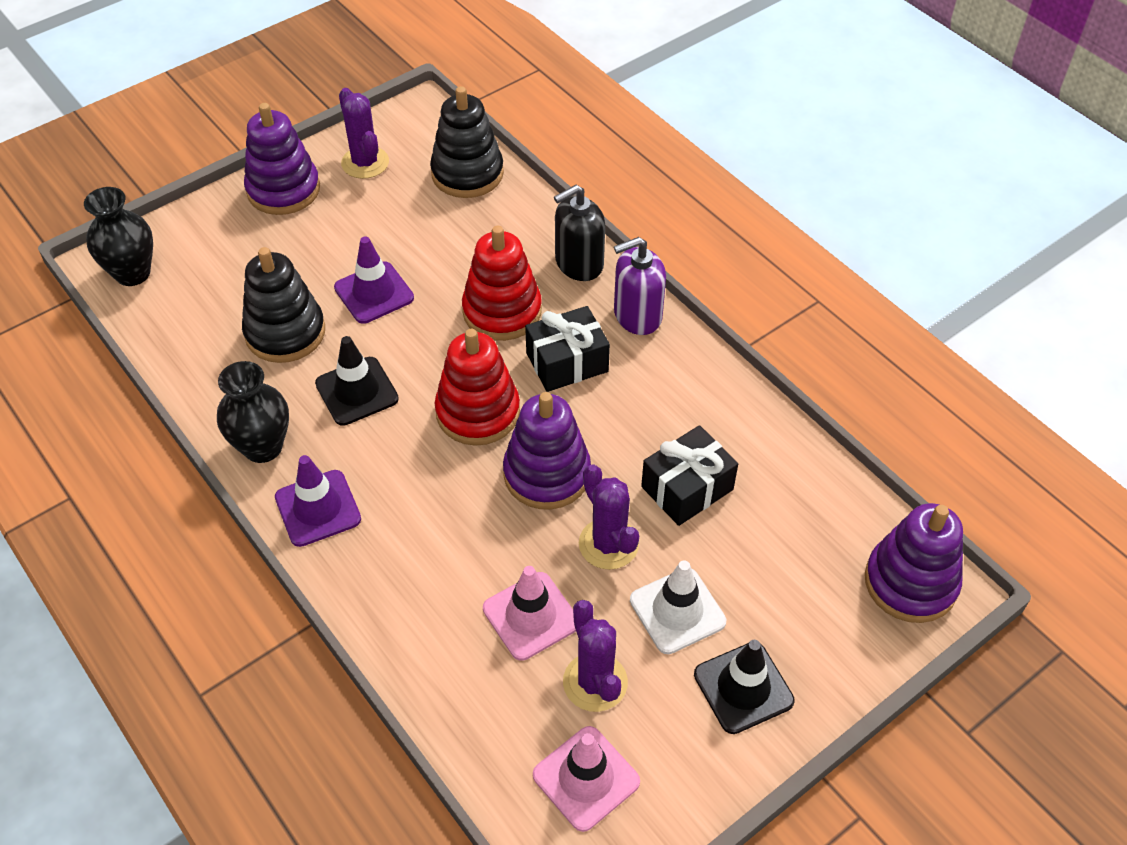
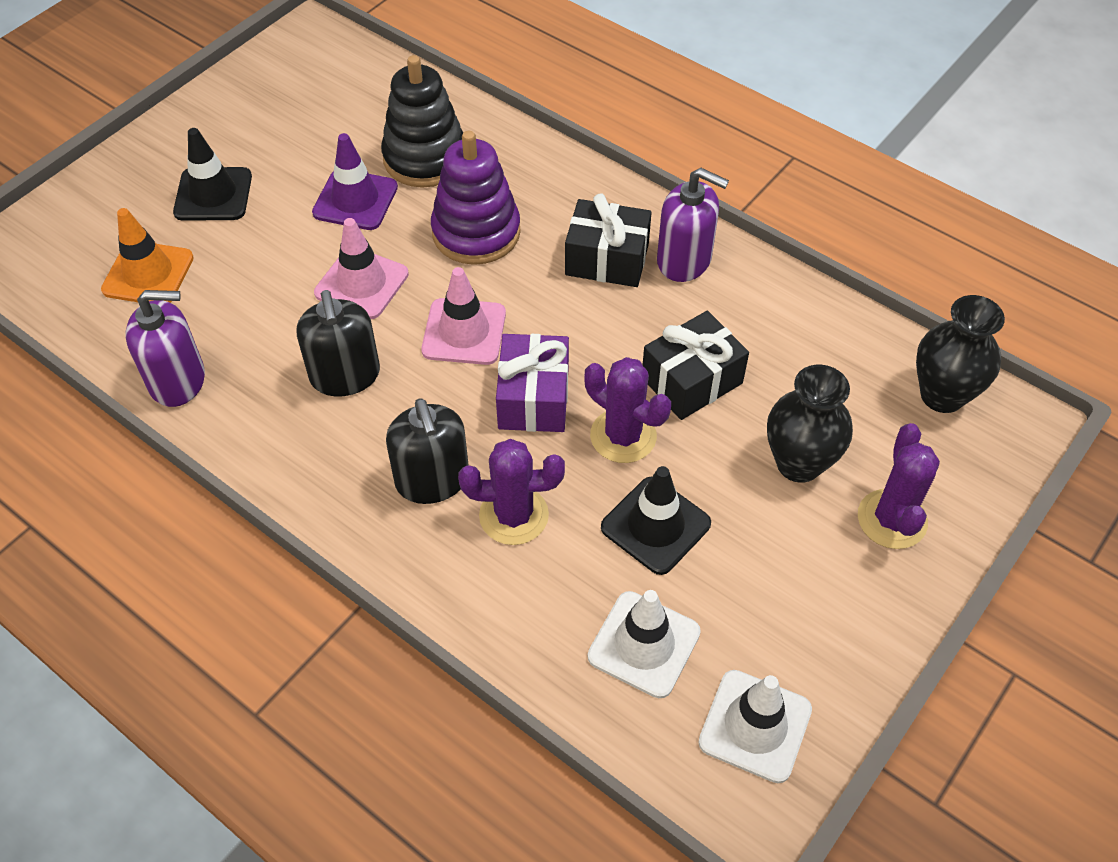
black soap dispenser: 1 -> 2
black stacking toy: 2 -> 1
orange traffic cone: 0 -> 1
purple gift: 0 -> 1
purple soap dispenser: 1 -> 2
purple stacking toy: 3 -> 1
purple traffic cone: 2 -> 1
red stacking toy: 2 -> 0
white traffic cone: 1 -> 2

